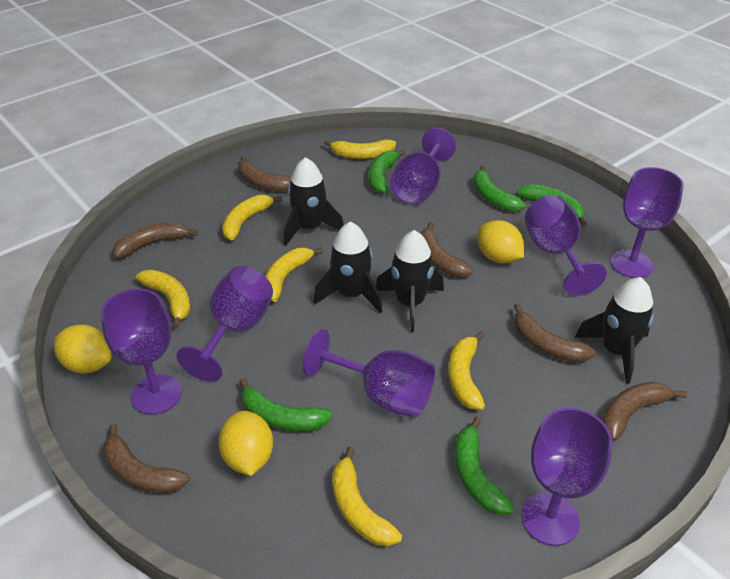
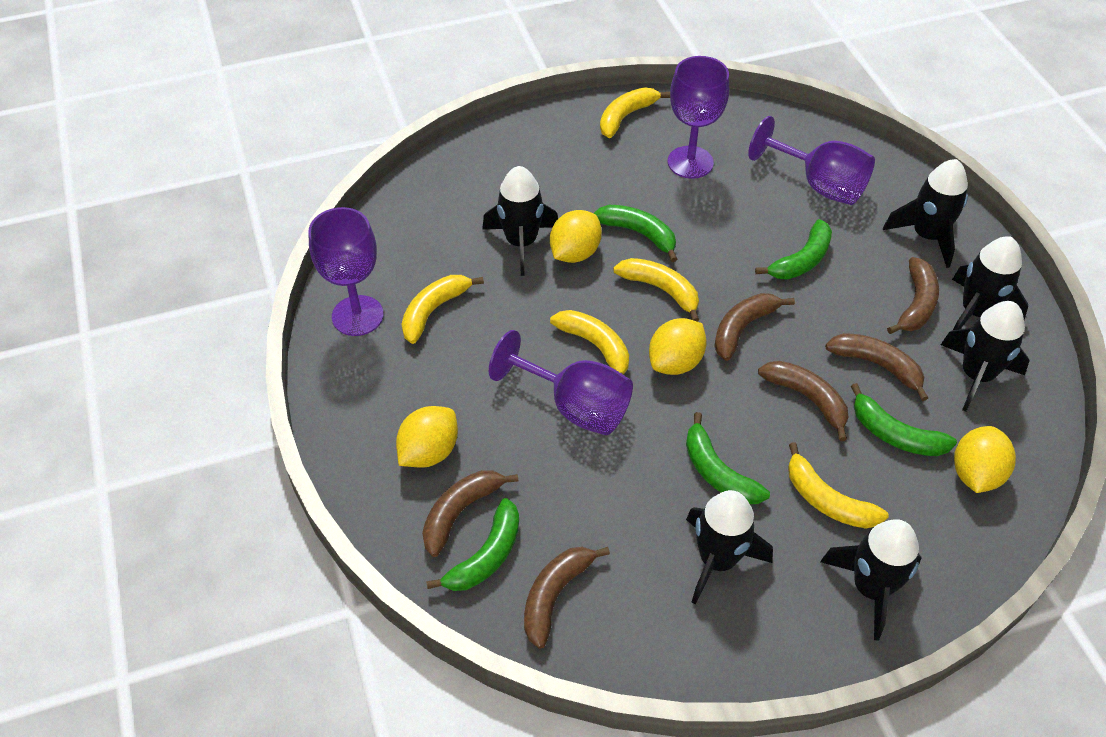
black rocket: 4 -> 6
purple goblet: 7 -> 4
yellow banana: 6 -> 5
yellow lemon: 3 -> 4

